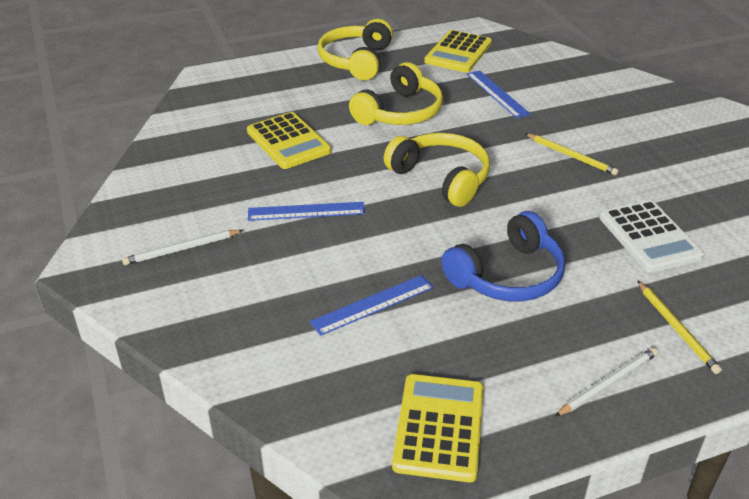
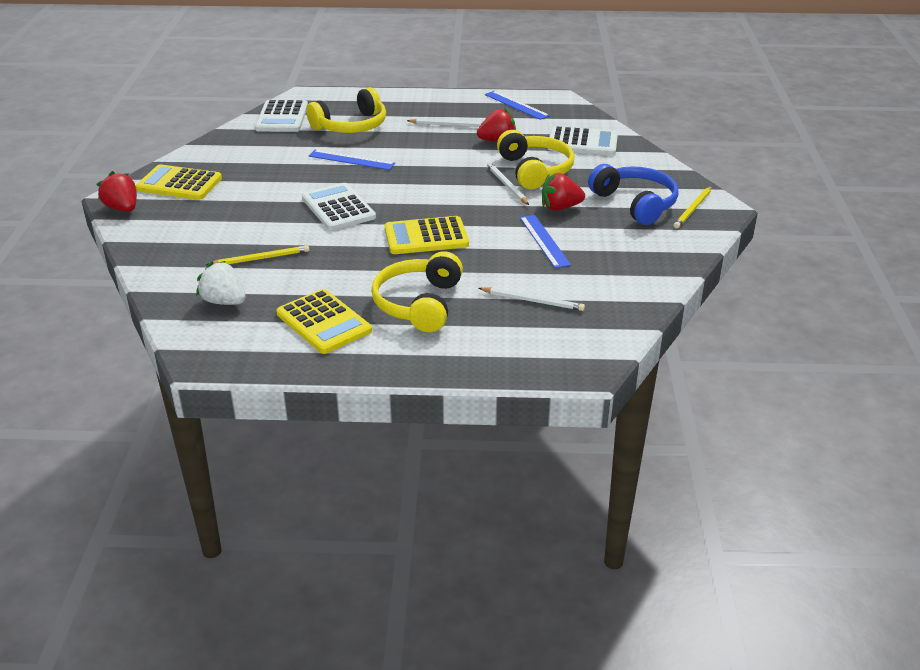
red strawberry: 0 -> 3
white calculator: 1 -> 3
white pencil: 2 -> 3
white strawberry: 0 -> 1

